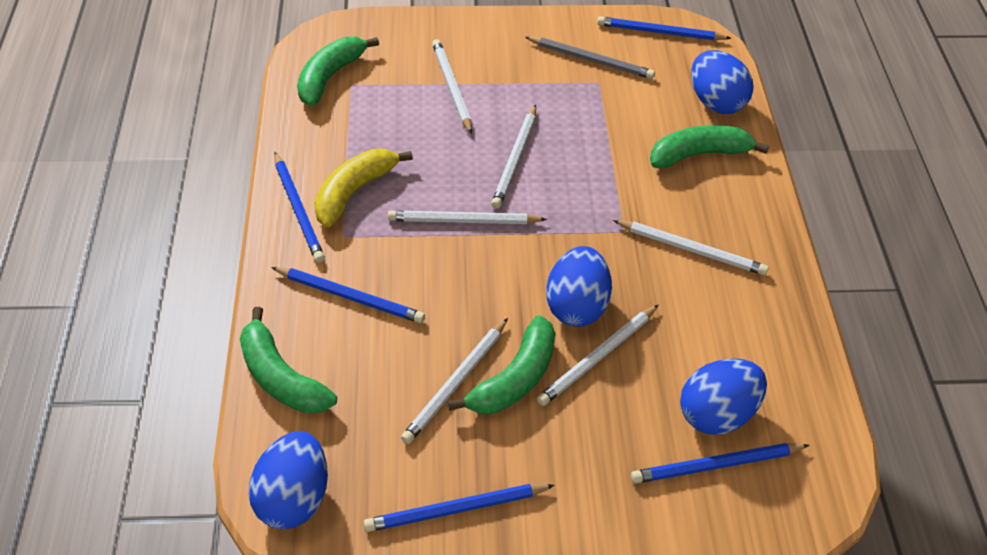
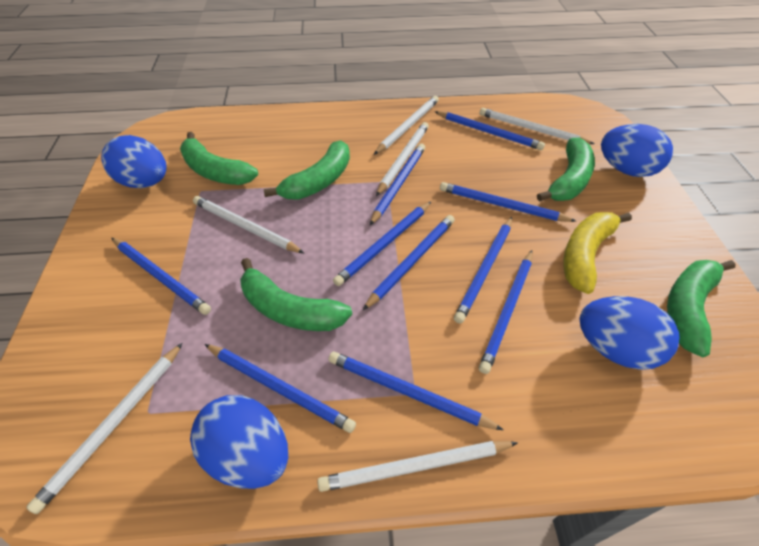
blue pencil: 5 -> 10
green banana: 4 -> 5
grey pencil: 1 -> 0

